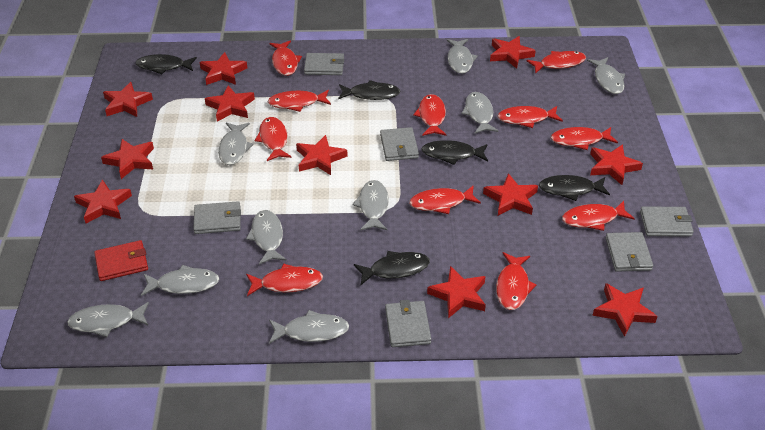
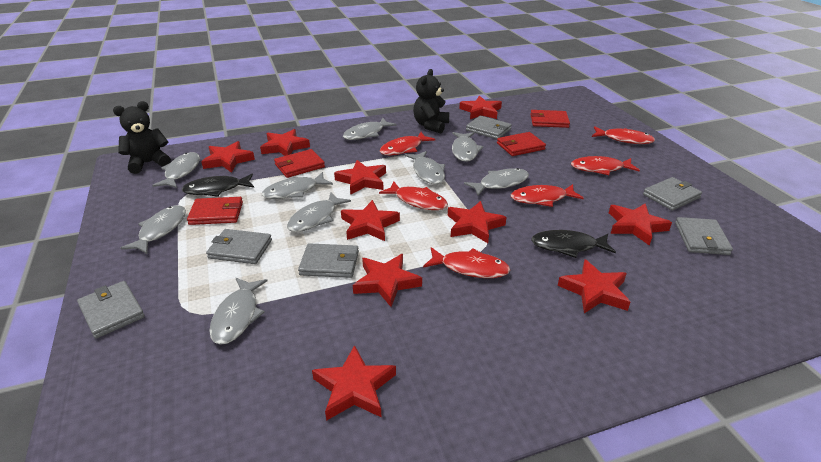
black fish: 5 -> 2
black teddy bear: 0 -> 2
red fish: 11 -> 6
red star: 11 -> 10
red wallet: 1 -> 4

